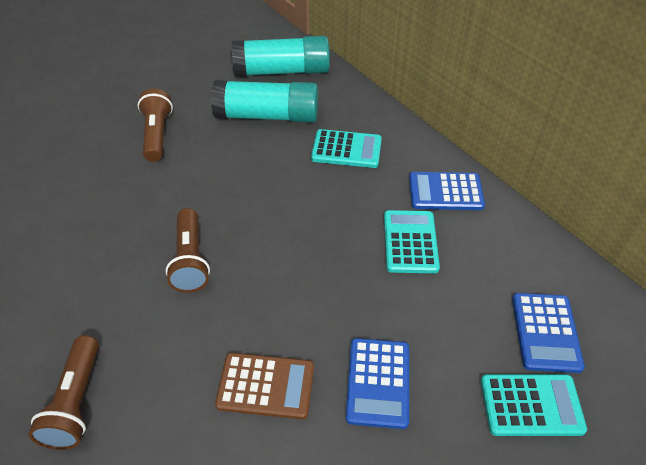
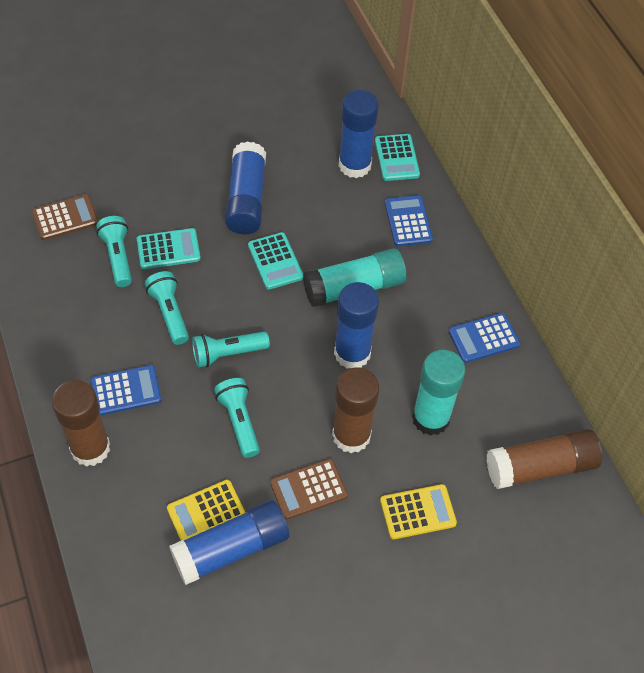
blue glue stick: 0 -> 4
brown calculator: 1 -> 2
brown flashlight: 3 -> 0
brown glue stick: 0 -> 3
turquoise flashlight: 0 -> 4
yellow calculator: 0 -> 2

